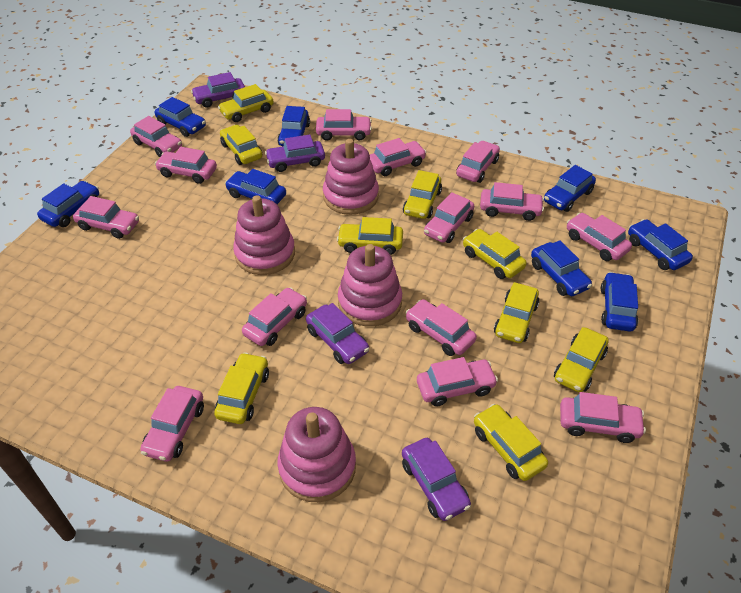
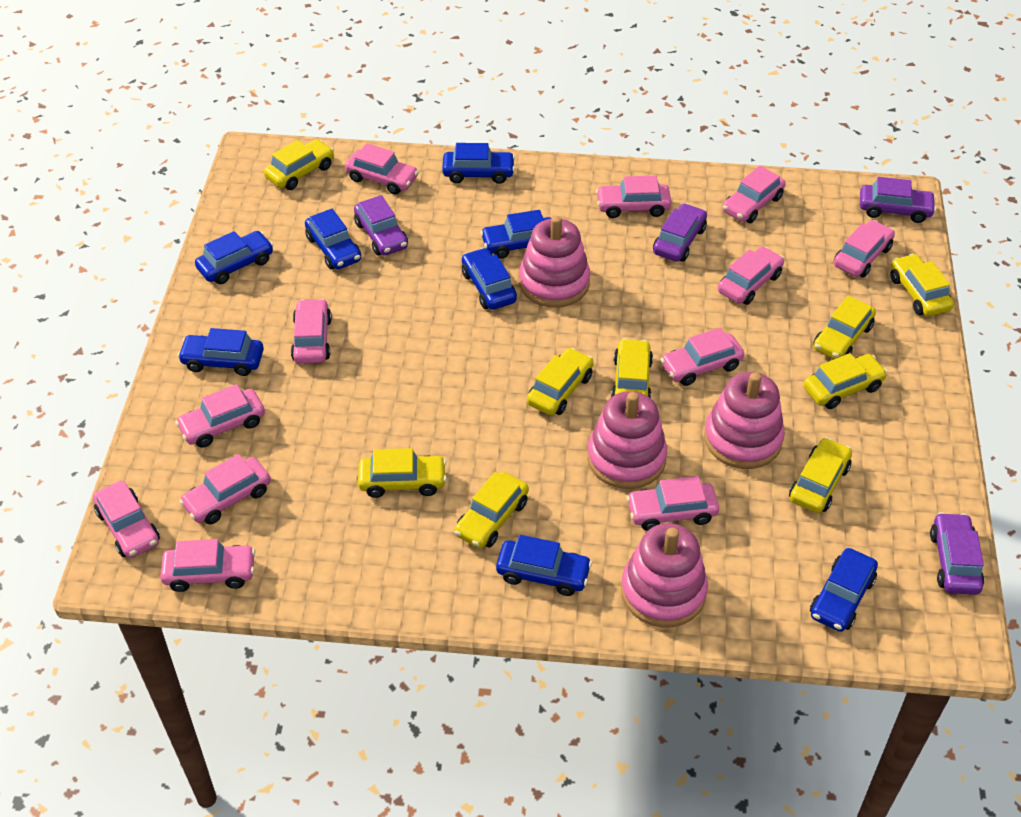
pink car: 14 -> 12

